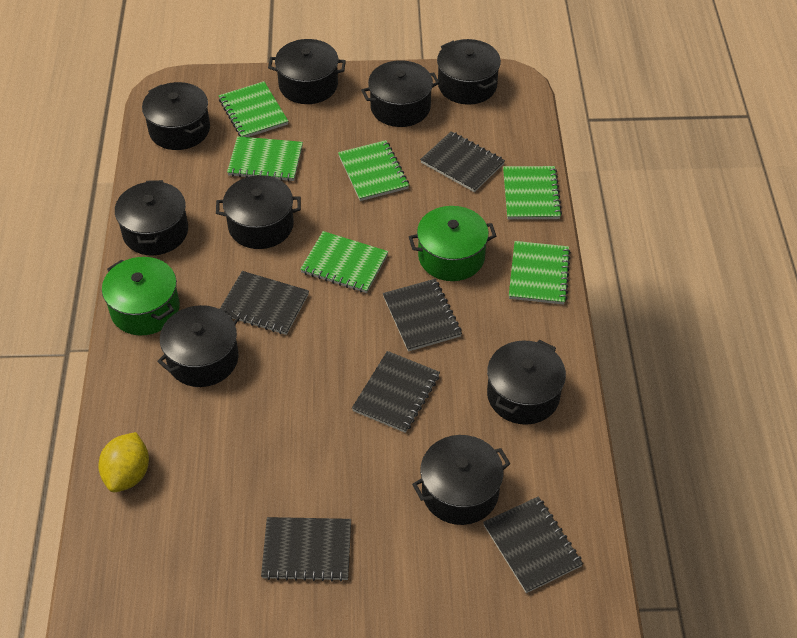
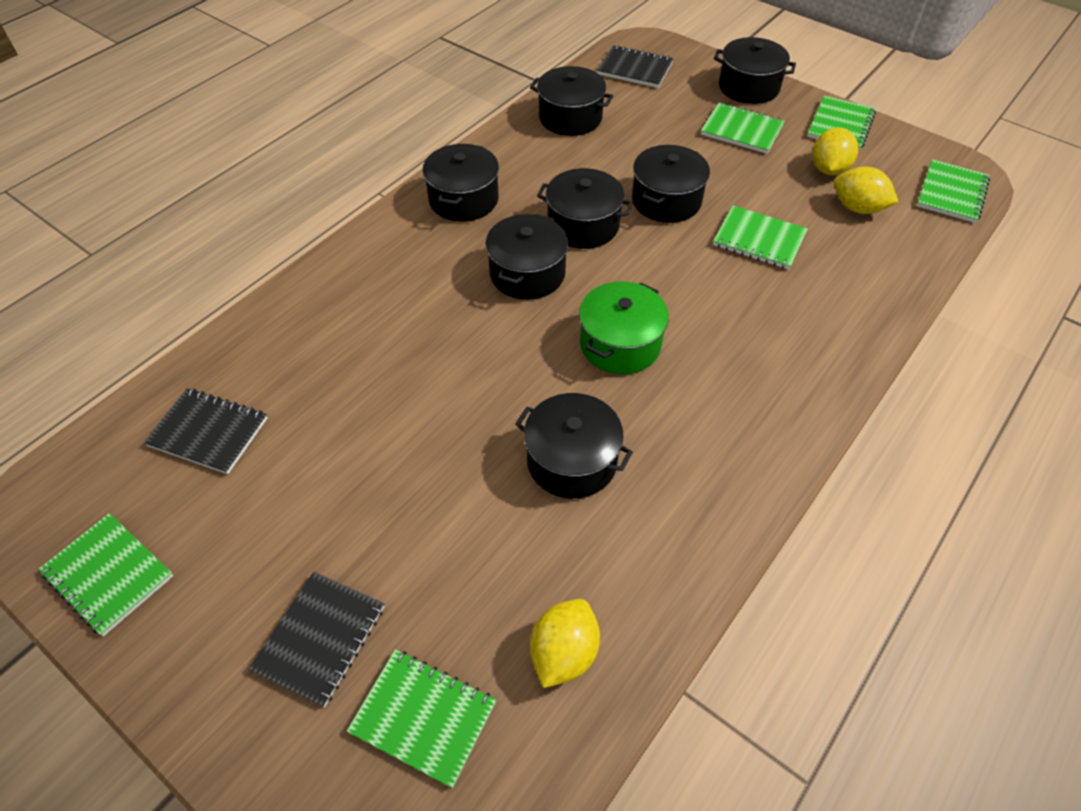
black notebook: 6 -> 3
black pot: 9 -> 7
green pot: 2 -> 1
yellow lemon: 1 -> 3

